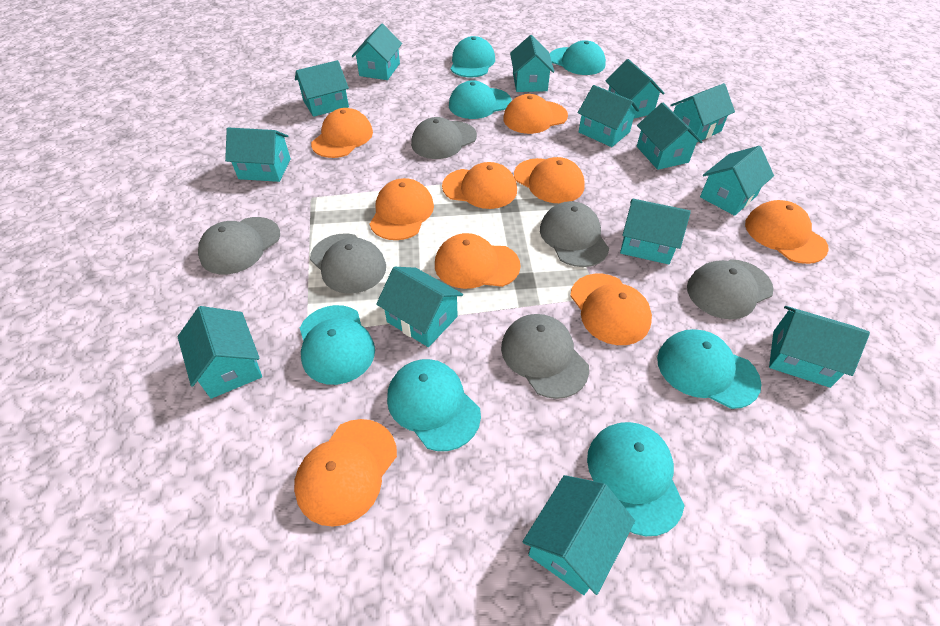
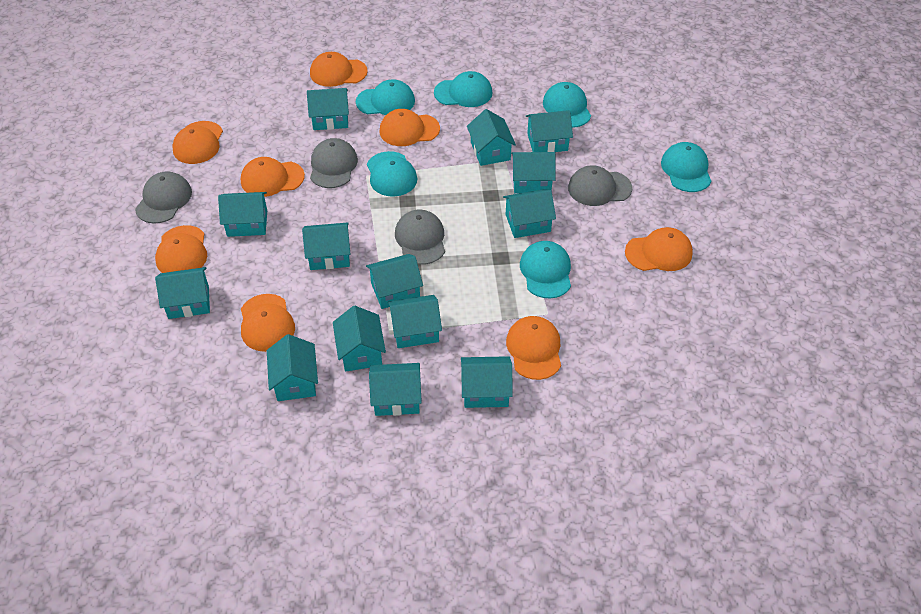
grey cap: 6 -> 4
orange cap: 9 -> 8
turquoise cap: 7 -> 6

